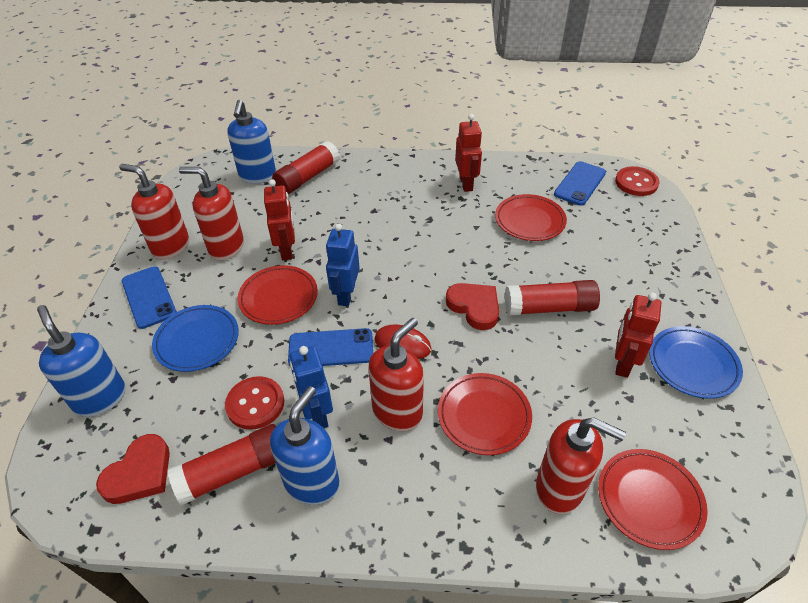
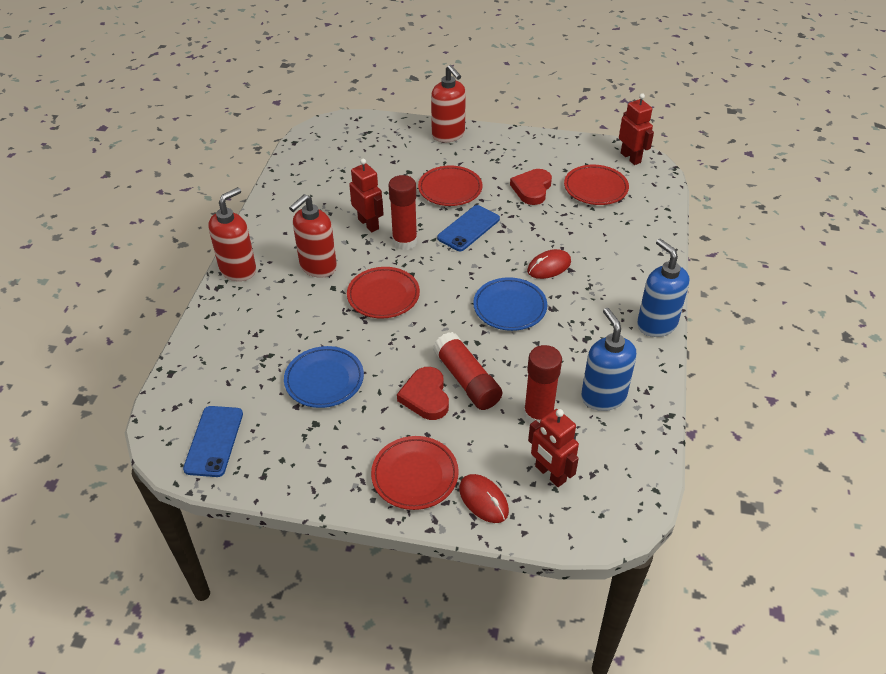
blue phone: 3 -> 2
blue robot: 2 -> 0
blue soap dispenser: 3 -> 2
red button: 2 -> 0
red mouse: 1 -> 2
red soap dispenser: 4 -> 3

